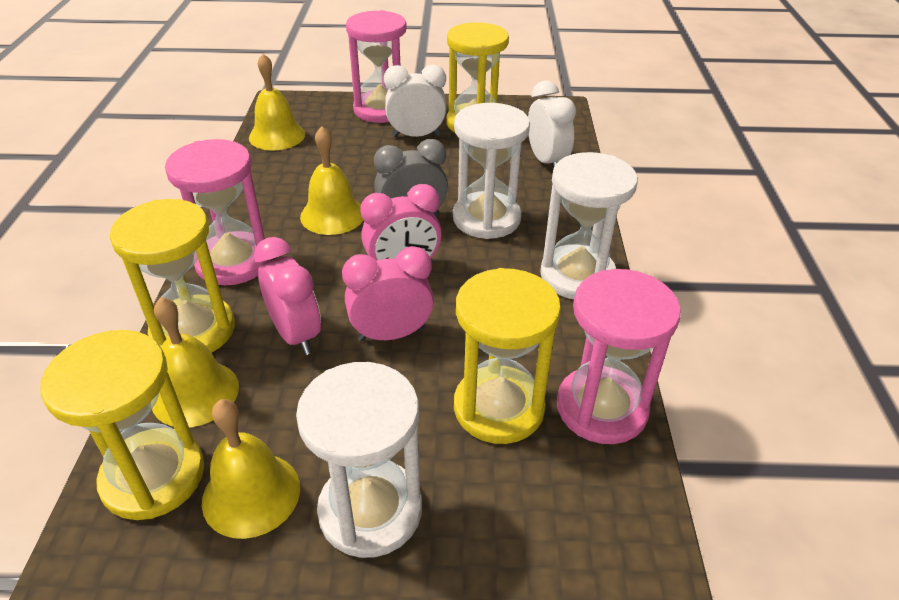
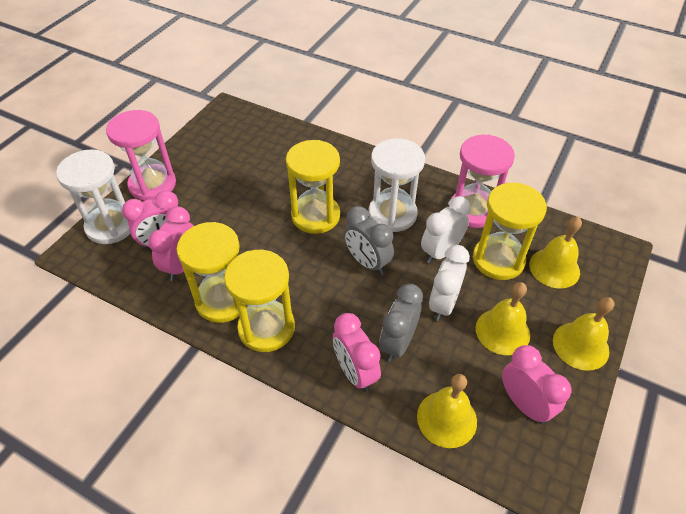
grey clock: 1 -> 2
pink clock: 3 -> 4
pink hourglass: 3 -> 2
white hourglass: 3 -> 2

